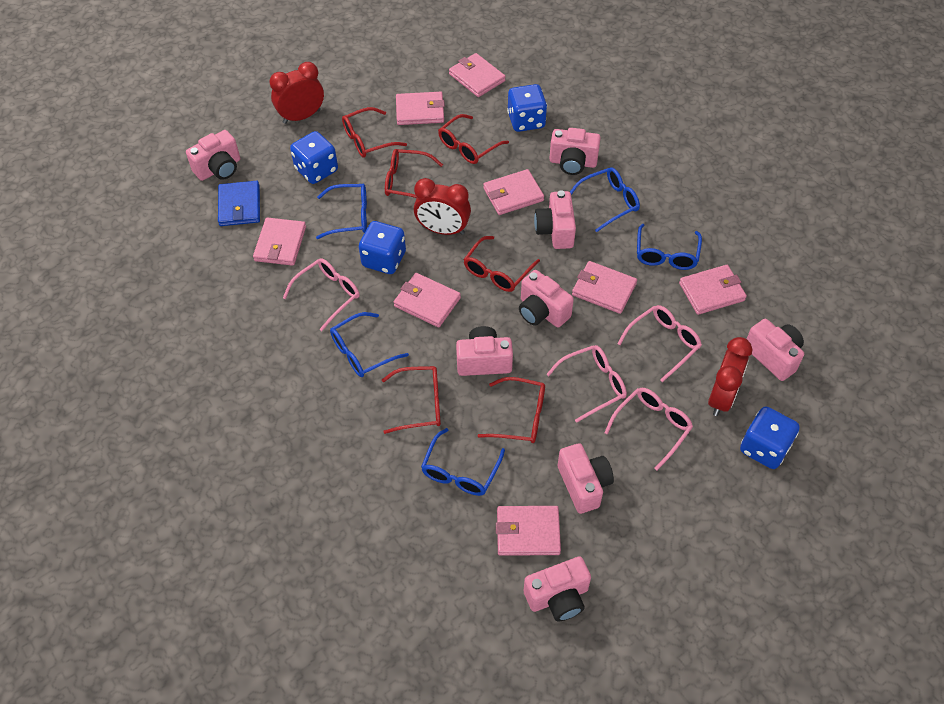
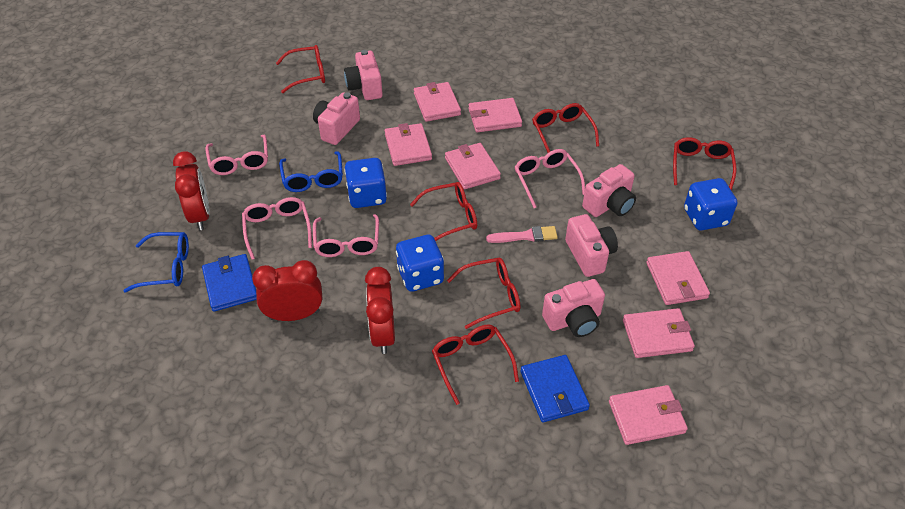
blue dice: 4 -> 3
blue glasses: 5 -> 2
blue wallet: 1 -> 2
pink brush: 0 -> 1
pink camera: 8 -> 5
pink wallet: 8 -> 7

